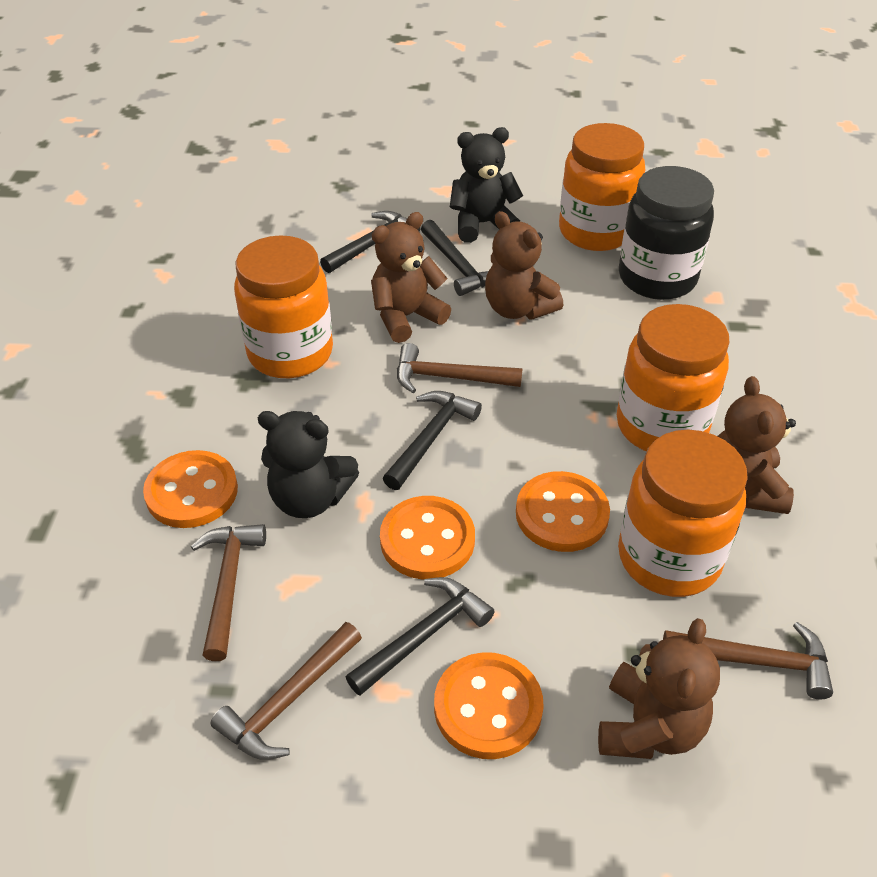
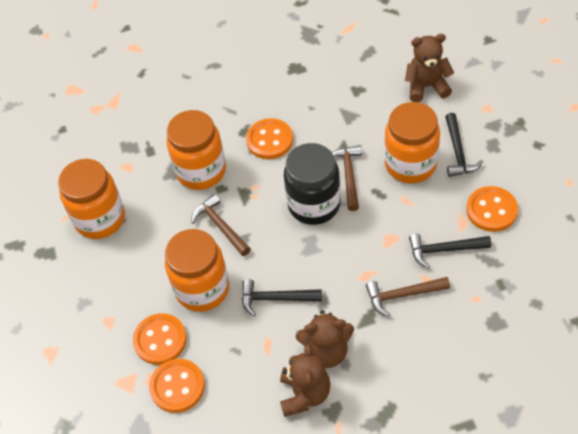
black hammer: 4 -> 3
black teddy bear: 2 -> 0
brown hammer: 4 -> 3
brown teddy bear: 4 -> 3

